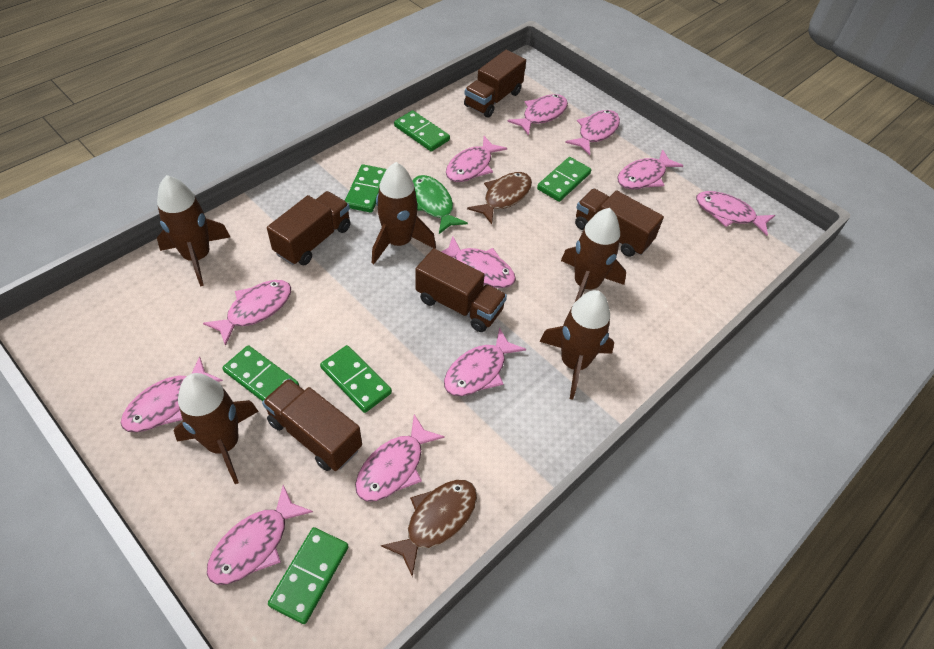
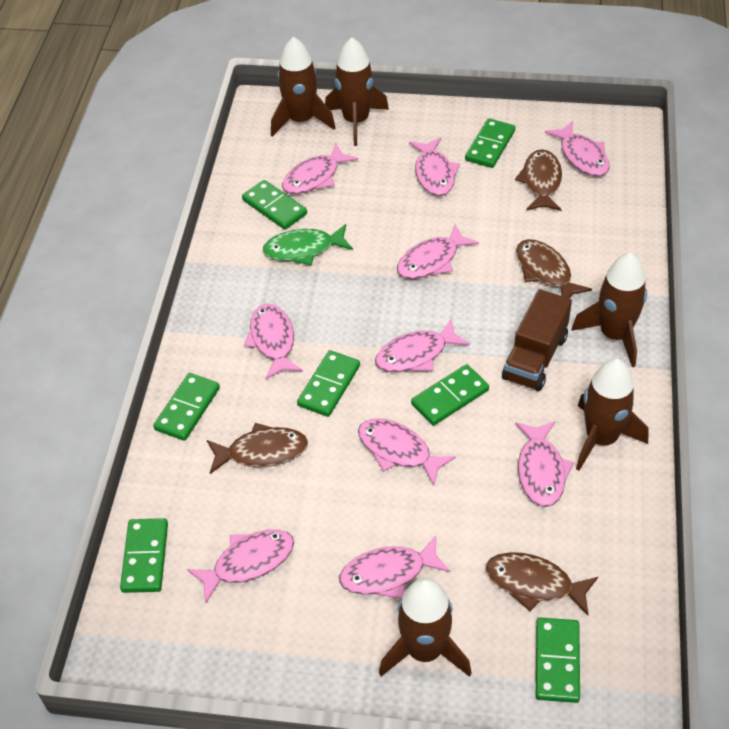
brown fish: 2 -> 4
brown truck: 5 -> 1
green domino: 6 -> 7
pink fish: 11 -> 10

